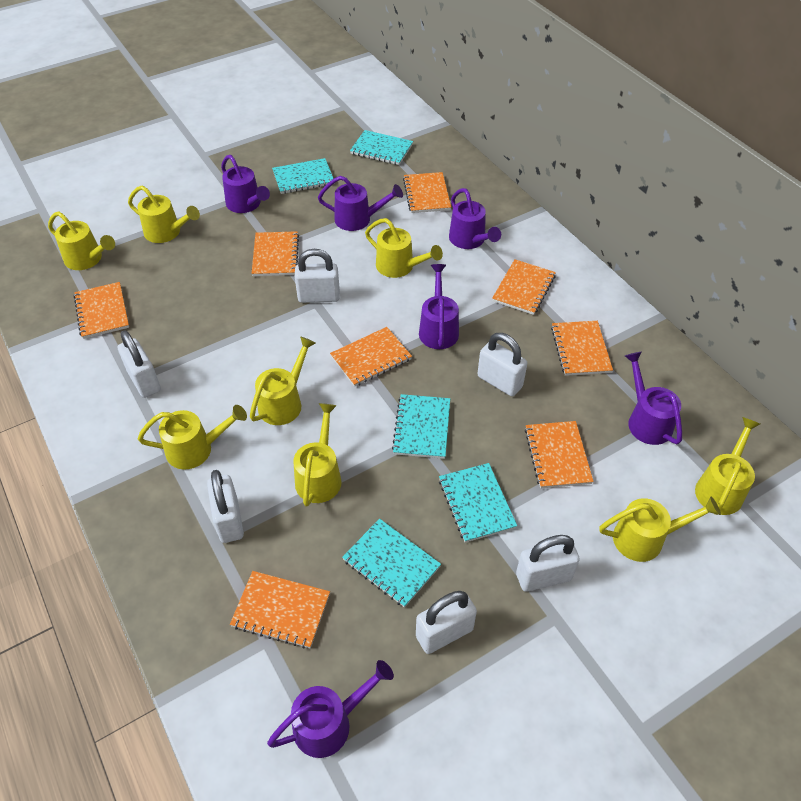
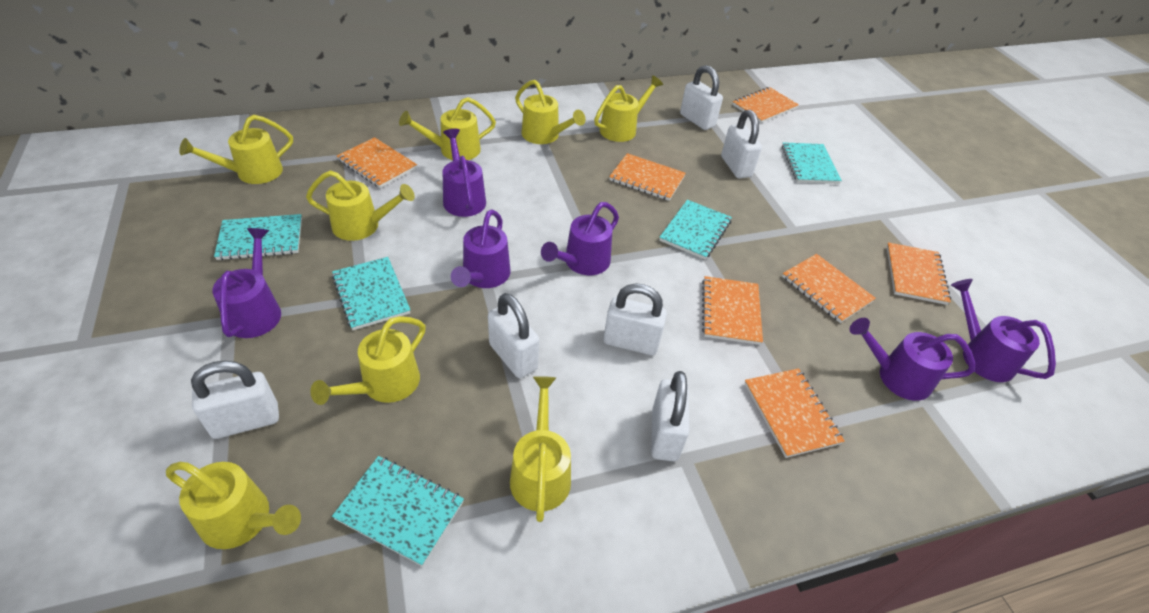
orange notebook: 8 -> 7

